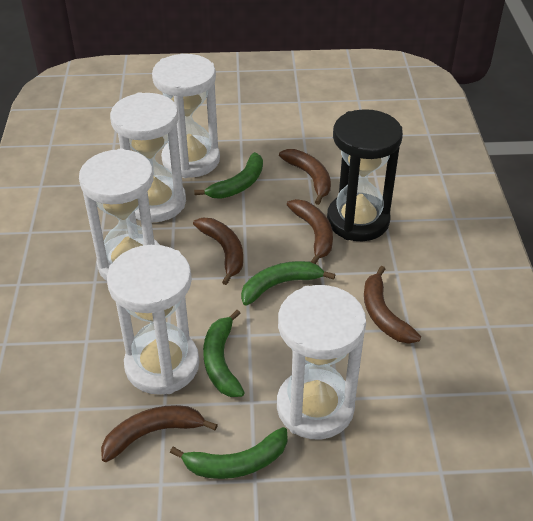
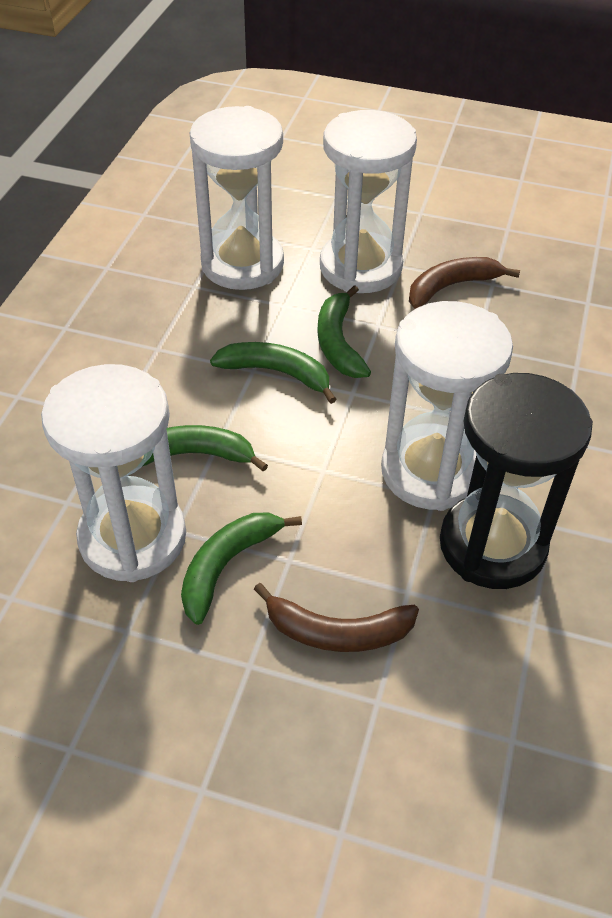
brown banana: 5 -> 2
white hourglass: 5 -> 4

